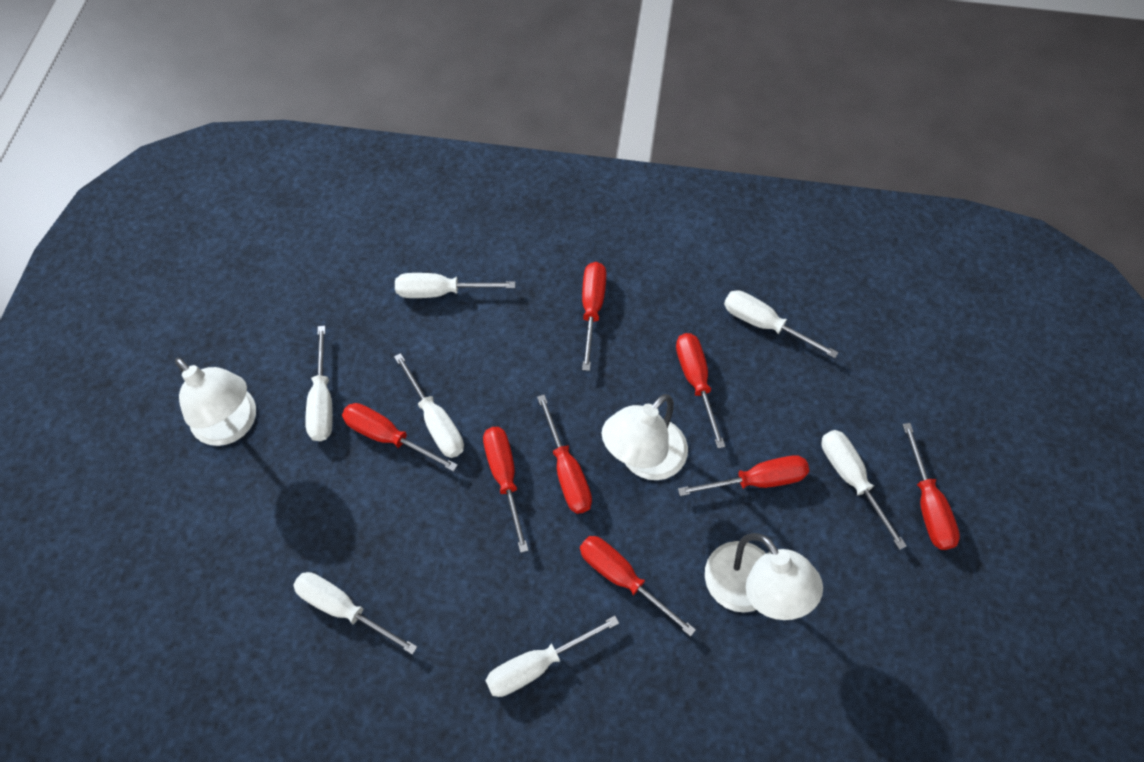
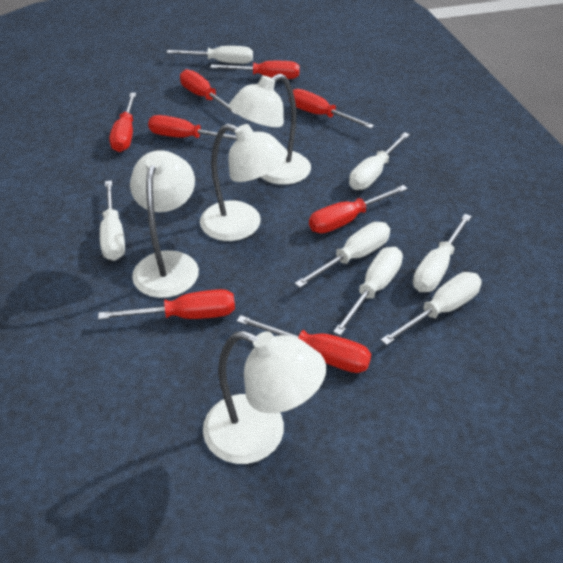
white lamp: 3 -> 4

